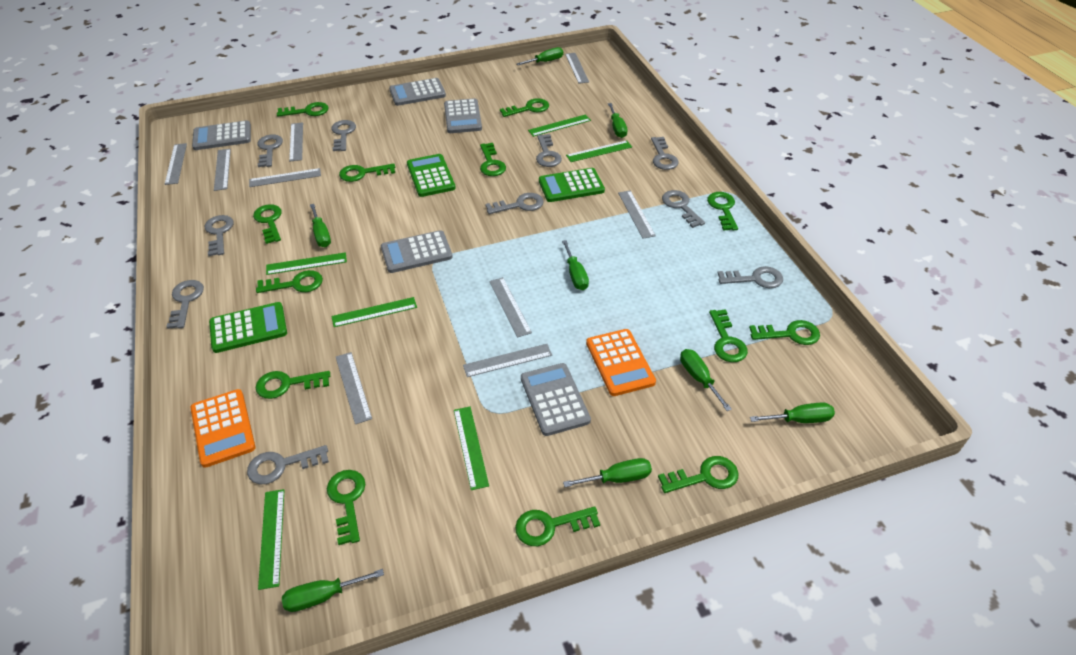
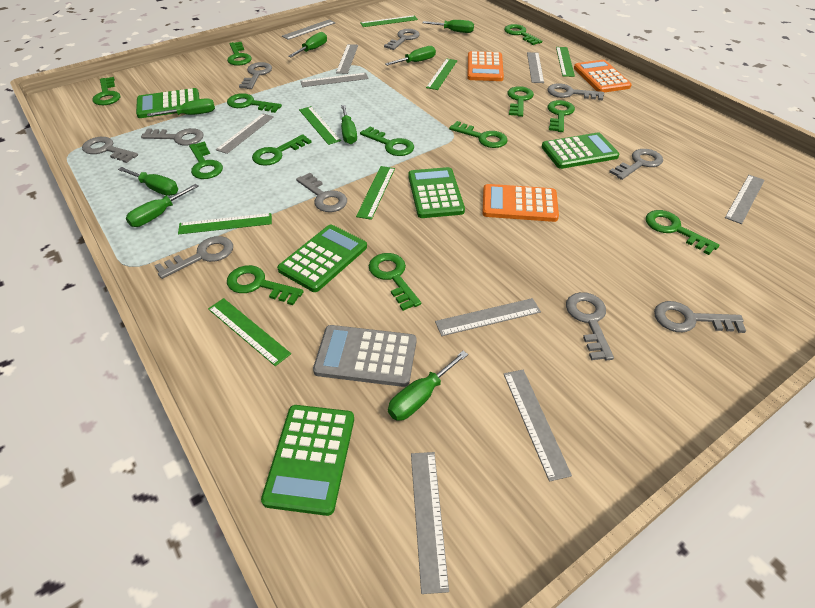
green calculator: 3 -> 5
green ruler: 6 -> 7
grey calculator: 5 -> 1
orange calculator: 2 -> 3

